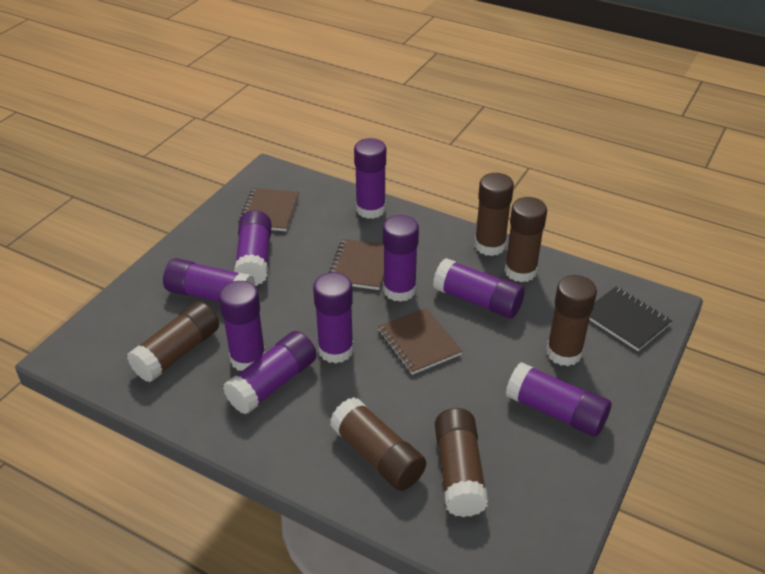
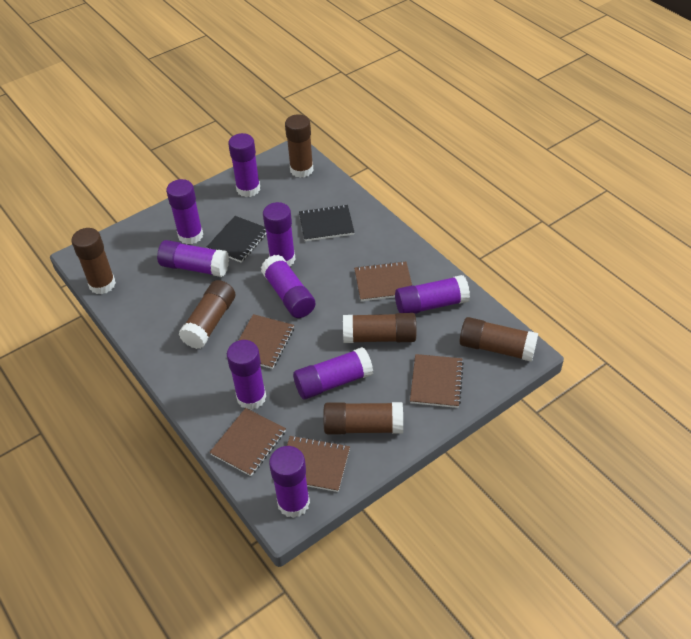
black notebook: 1 -> 2
brown notebook: 3 -> 5

